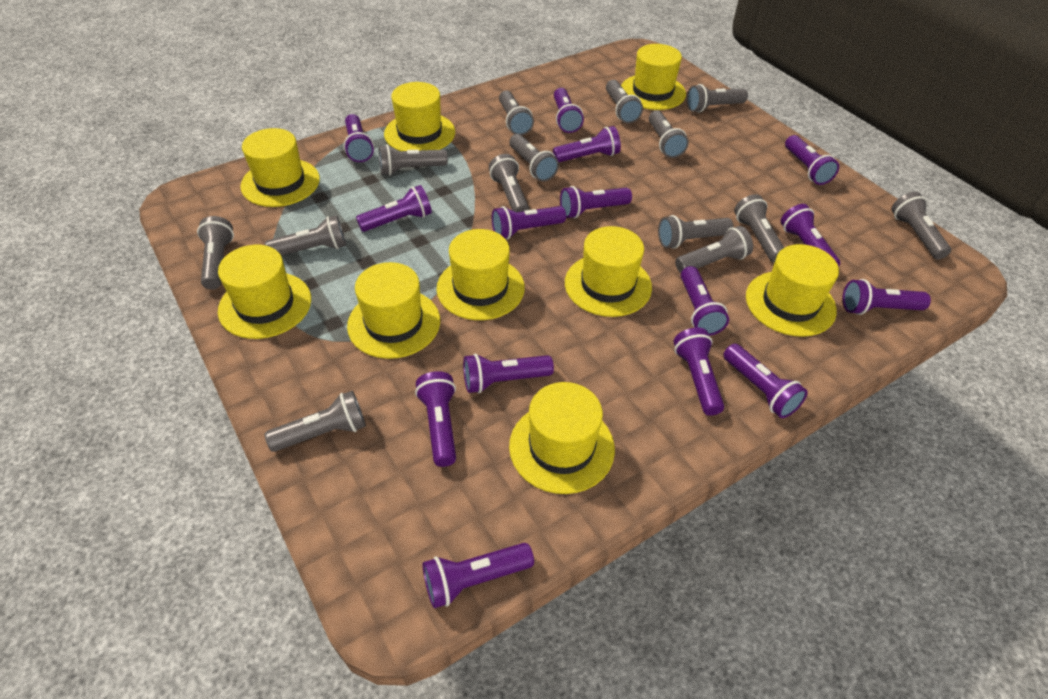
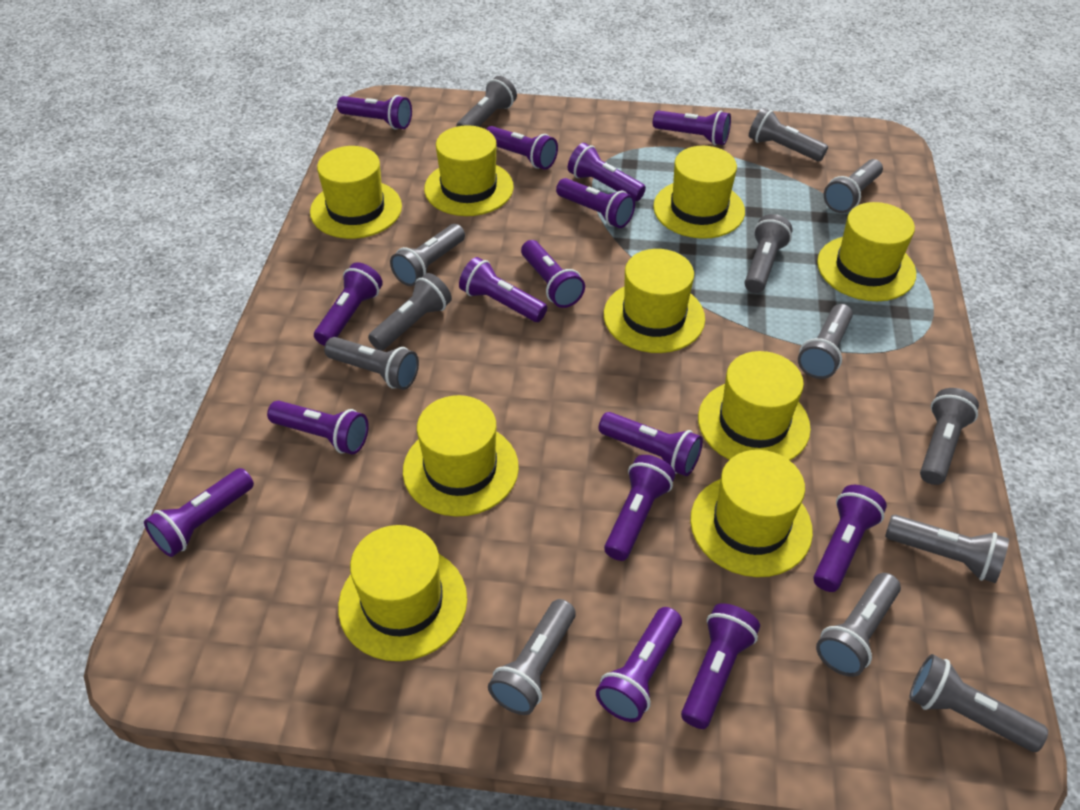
grey flashlight: 14 -> 13

